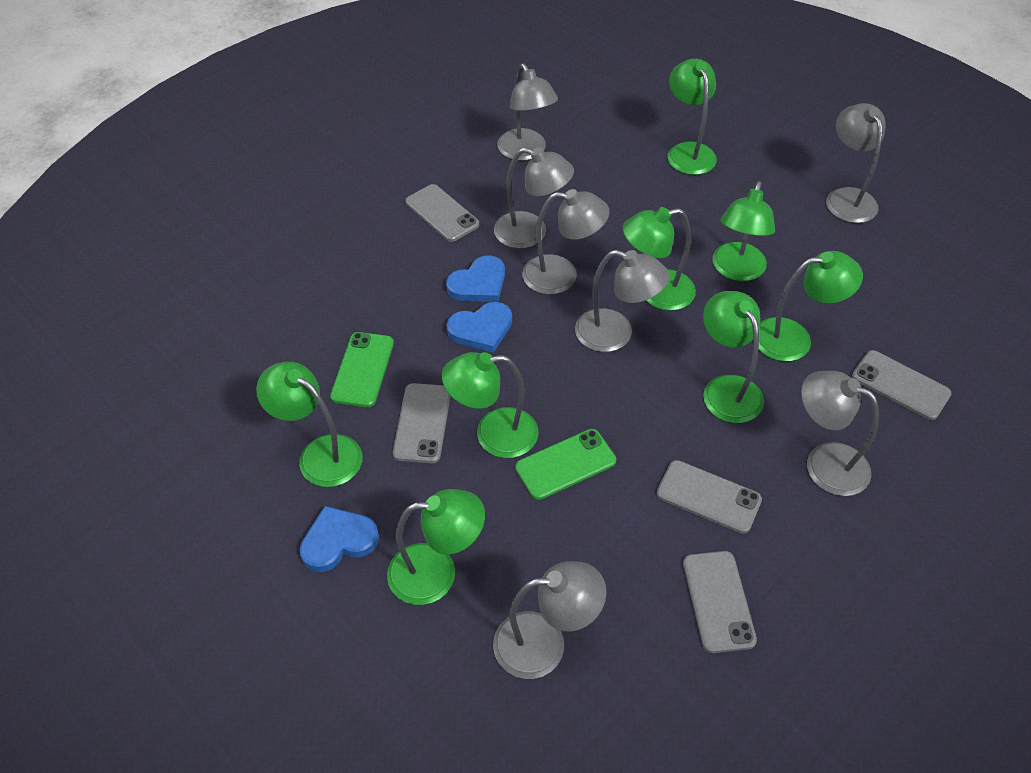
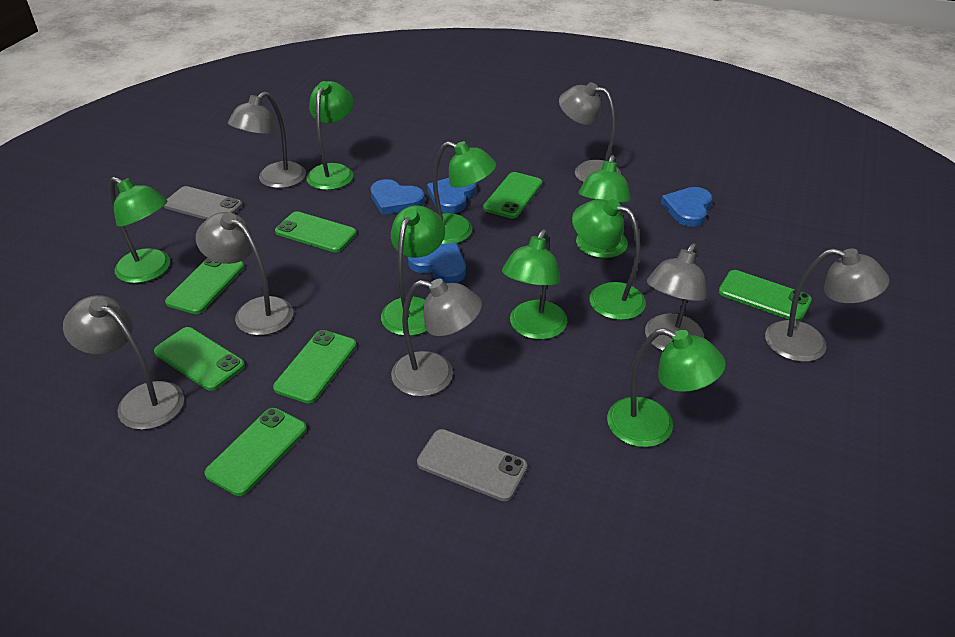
blue heart: 3 -> 4
green phone: 2 -> 7
grey phone: 5 -> 2

